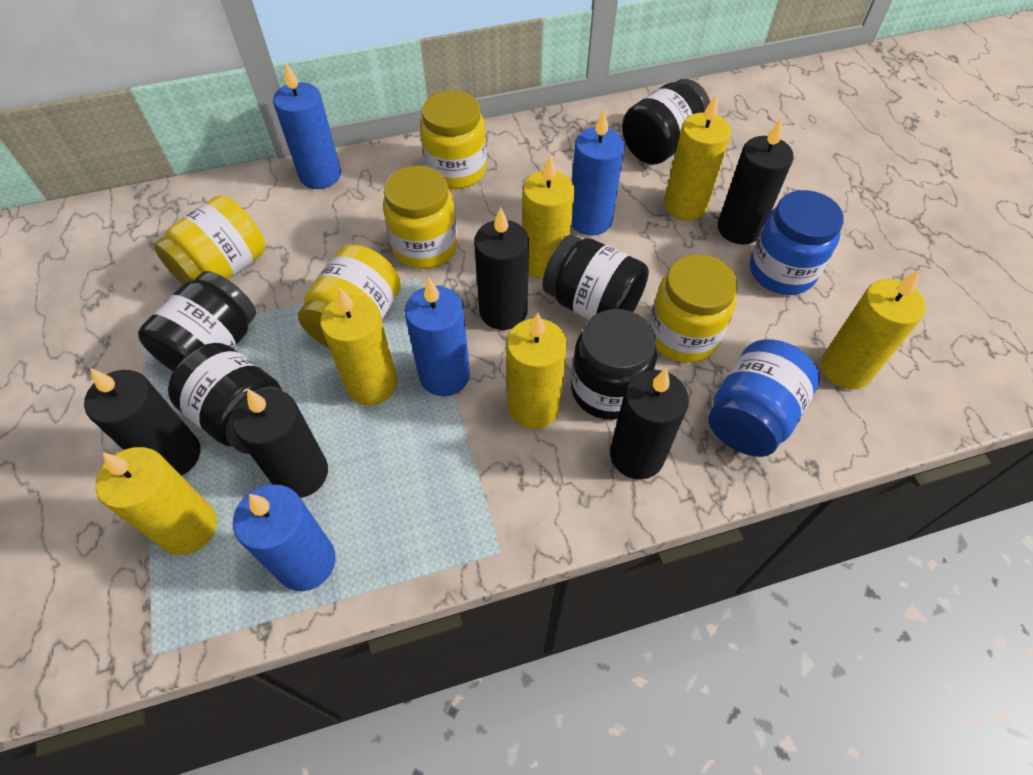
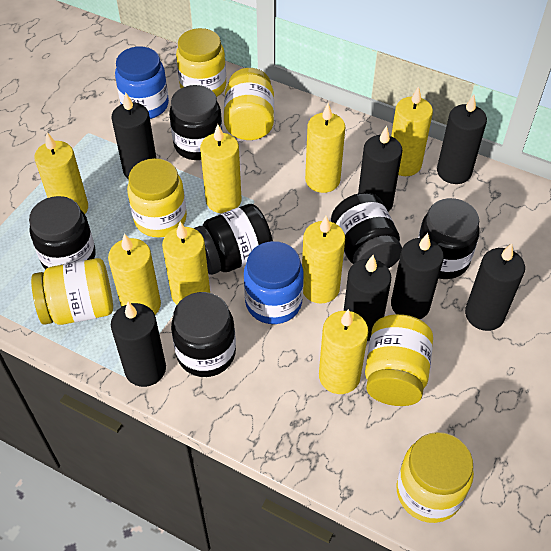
black candle: 5 -> 7
black jar: 5 -> 6
blue candle: 4 -> 0
yellow candle: 6 -> 8
yellow jar: 5 -> 6

